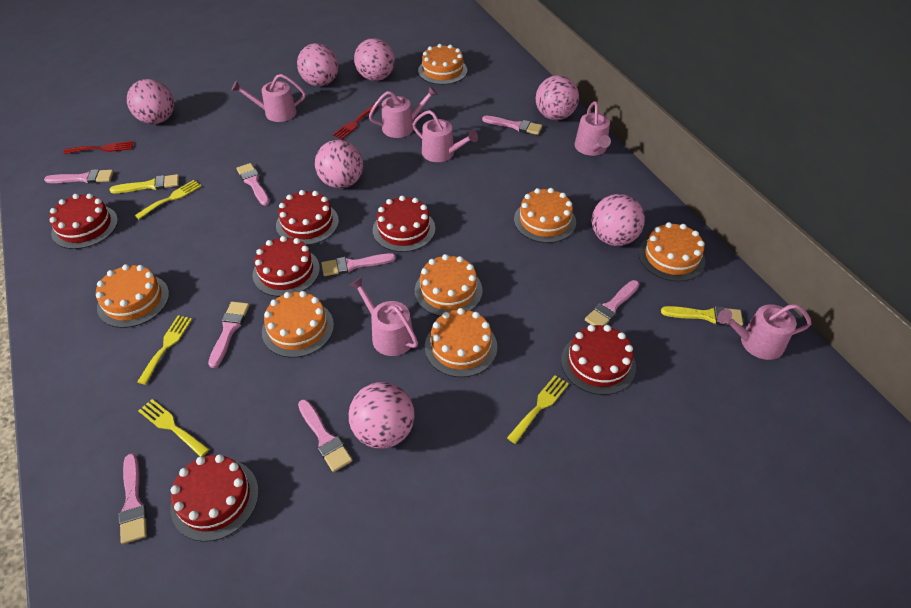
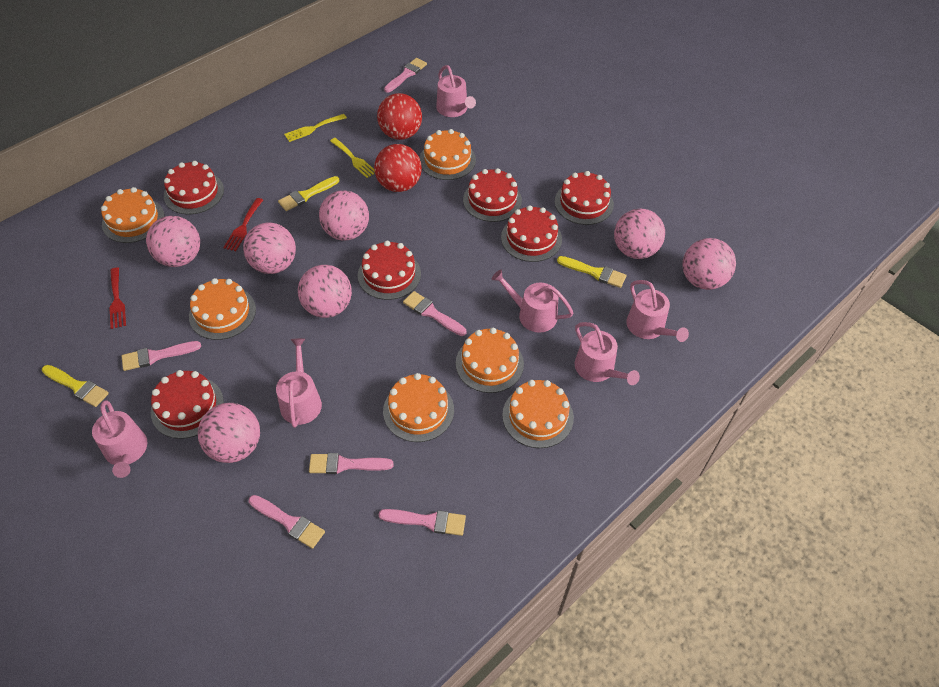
orange cake: 7 -> 6
pink brush: 8 -> 6
red ball: 0 -> 2
yellow brush: 2 -> 3
yellow fork: 4 -> 2

